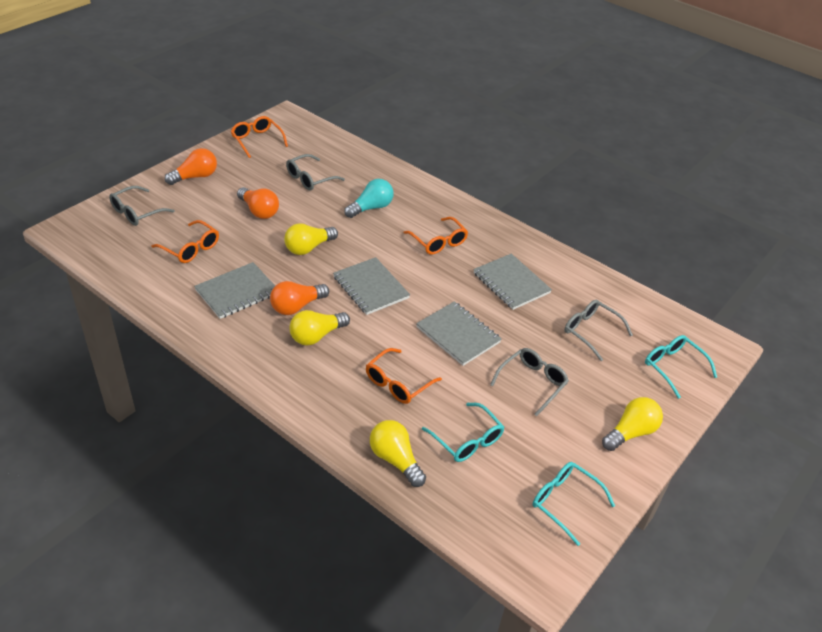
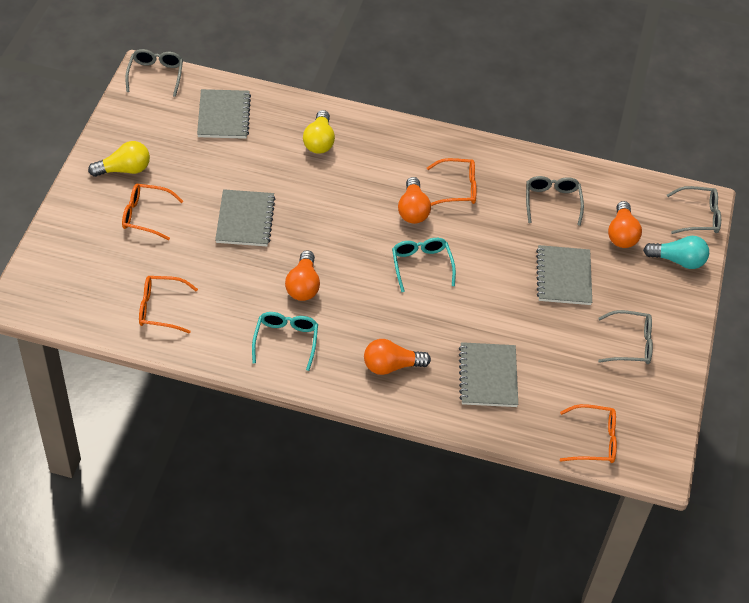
orange light bulb: 3 -> 4
turquoise glasses: 3 -> 2
yellow light bulb: 4 -> 2

